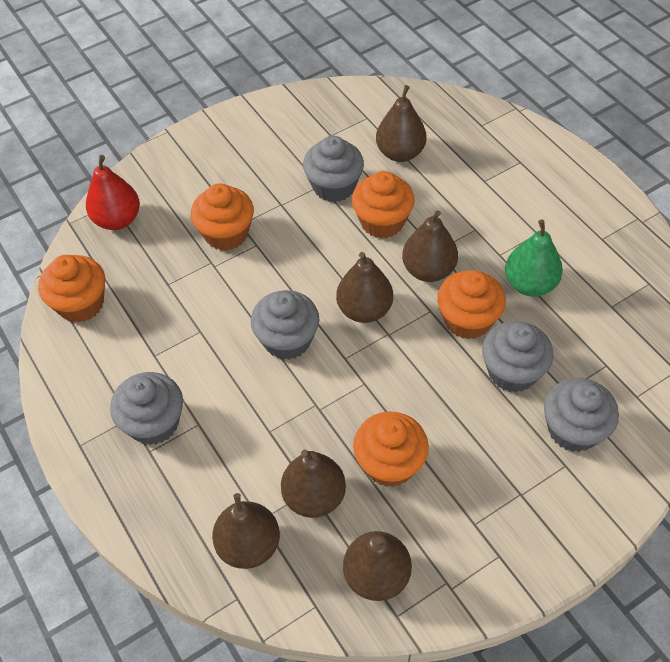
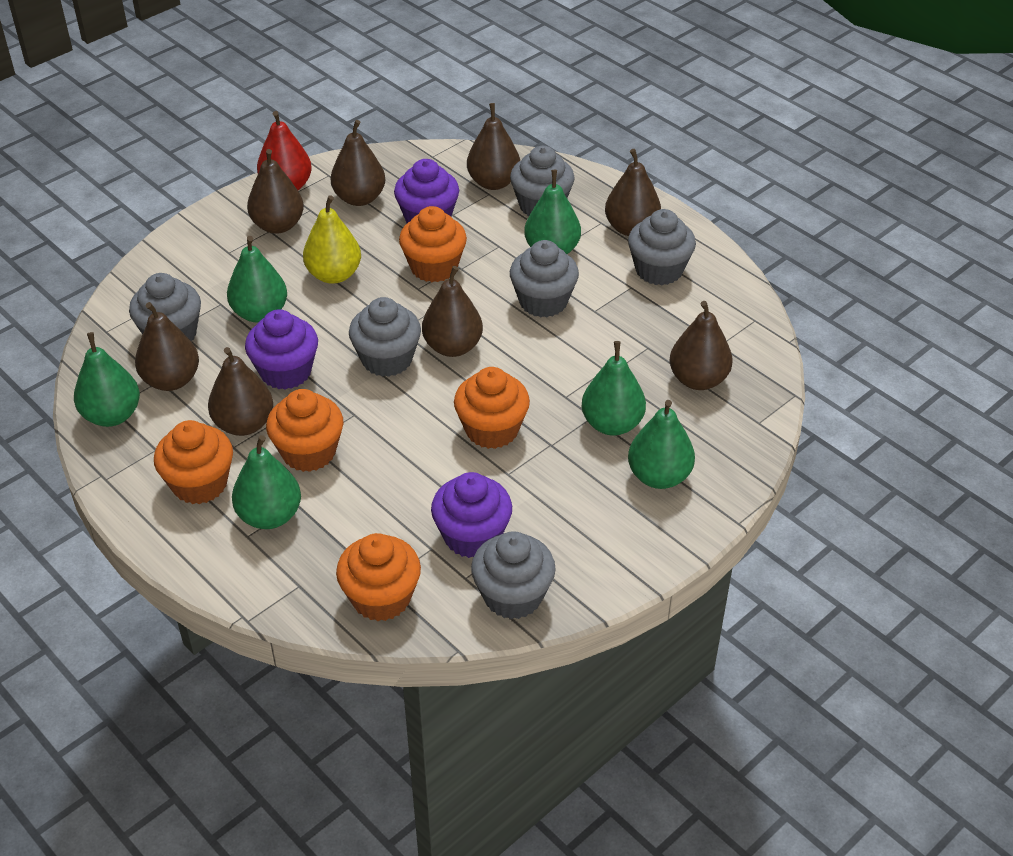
brown pear: 6 -> 8
green pear: 1 -> 6
grey cupcake: 5 -> 6
purple cupcake: 0 -> 3
yellow pear: 0 -> 1

